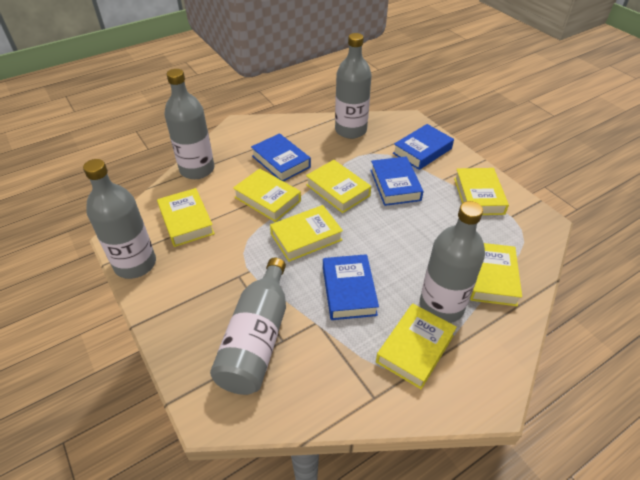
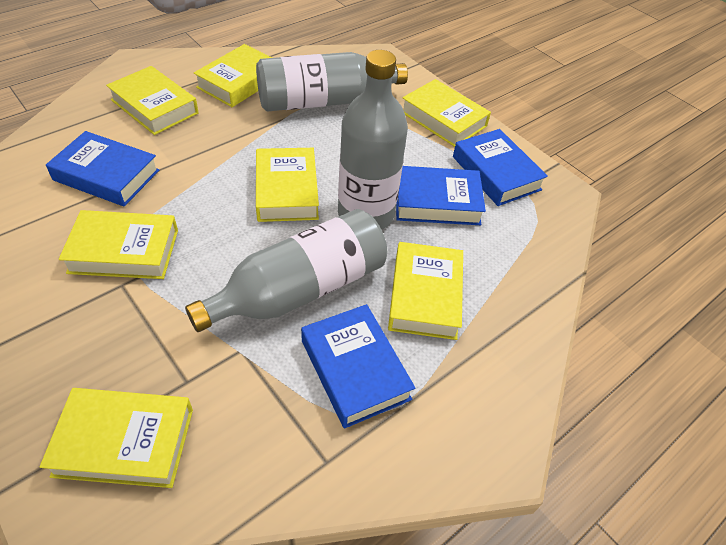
grey bottle: 5 -> 3

